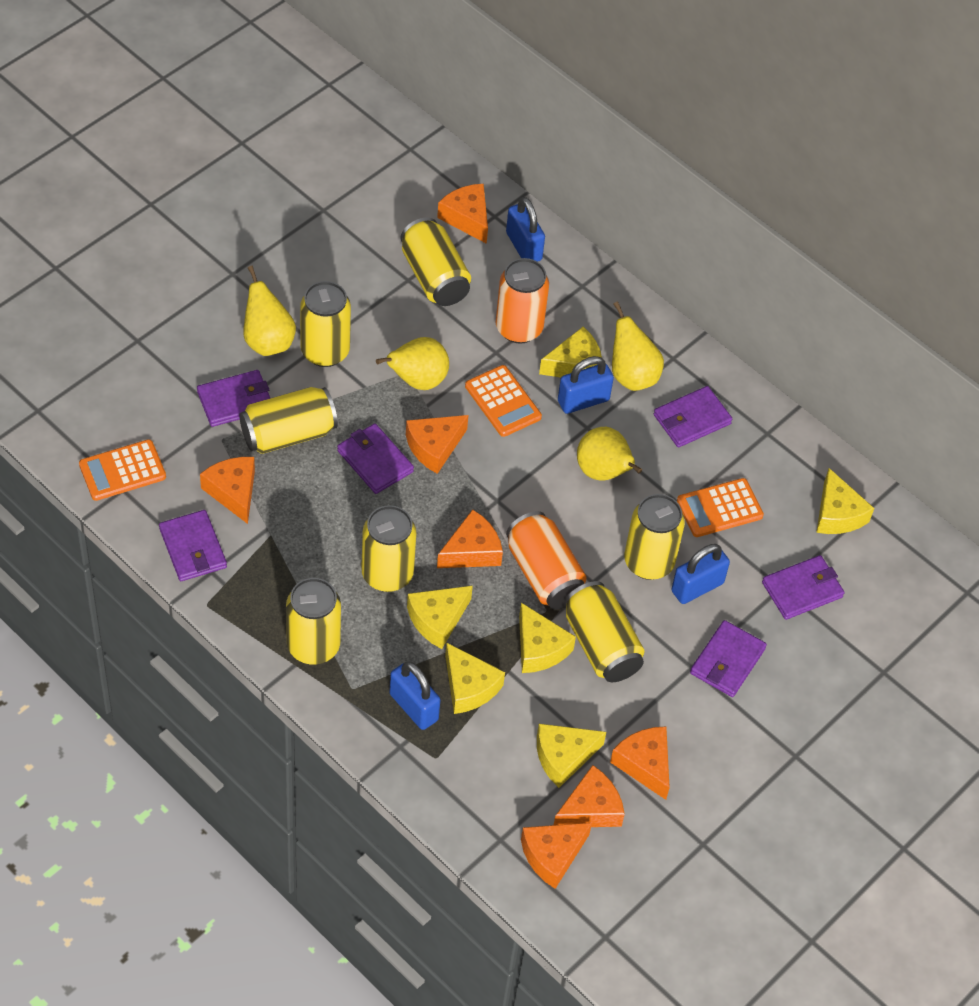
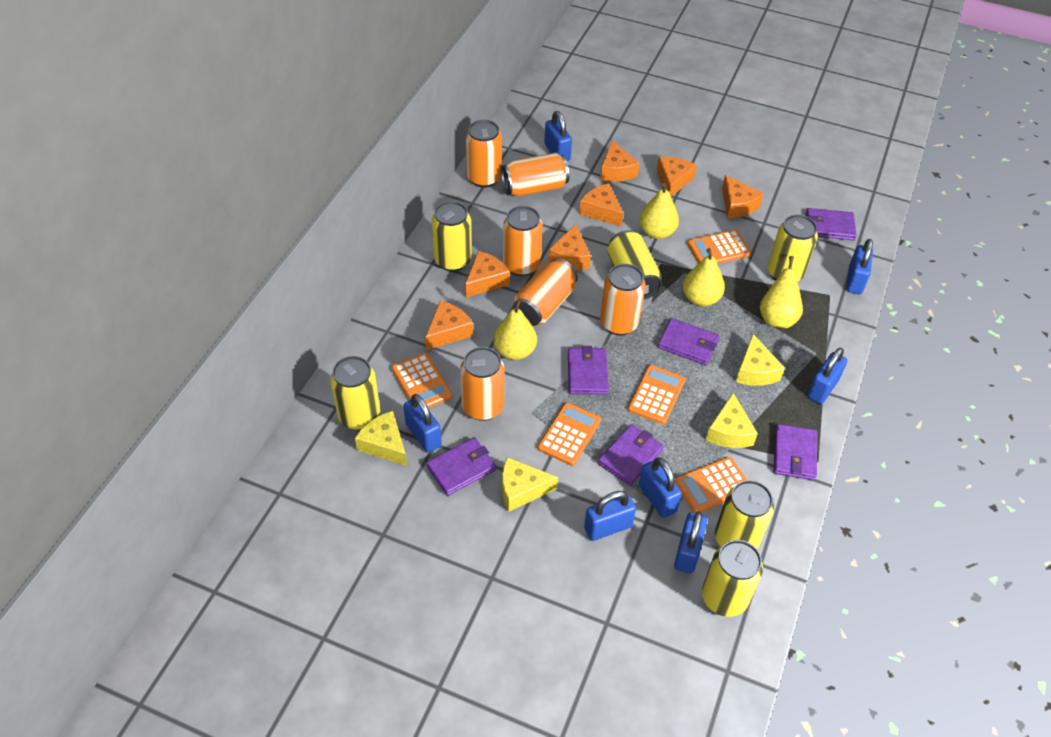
blue padlock: 4 -> 7
orange calculator: 3 -> 5
orange can: 2 -> 6
yellow can: 7 -> 6
yellow cheese: 6 -> 4

